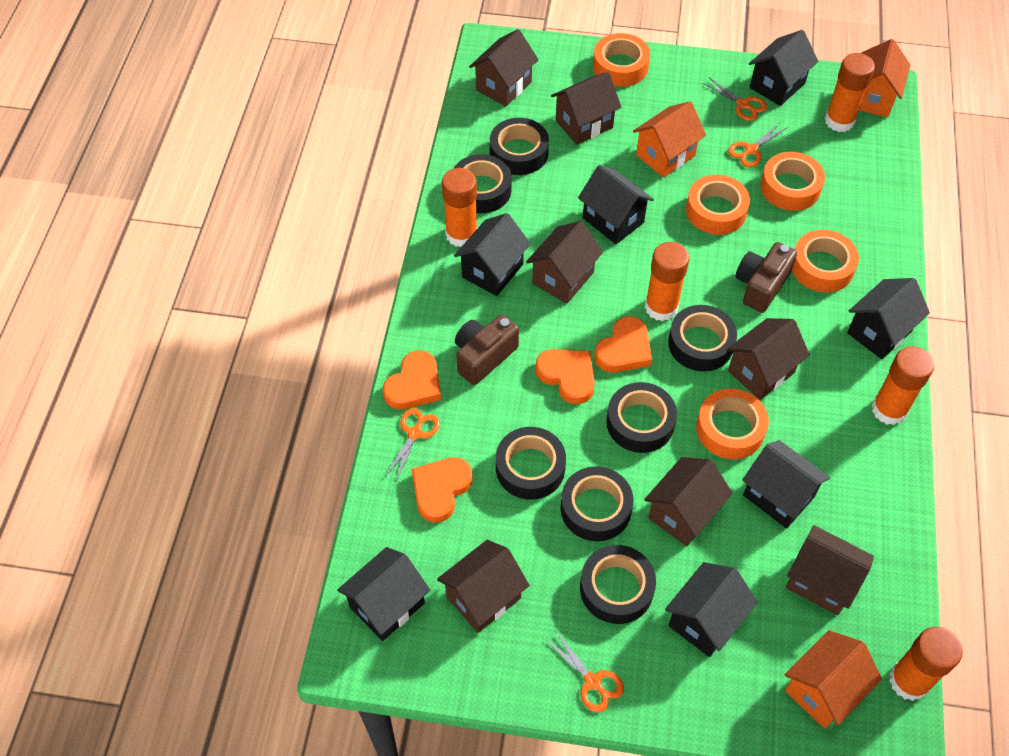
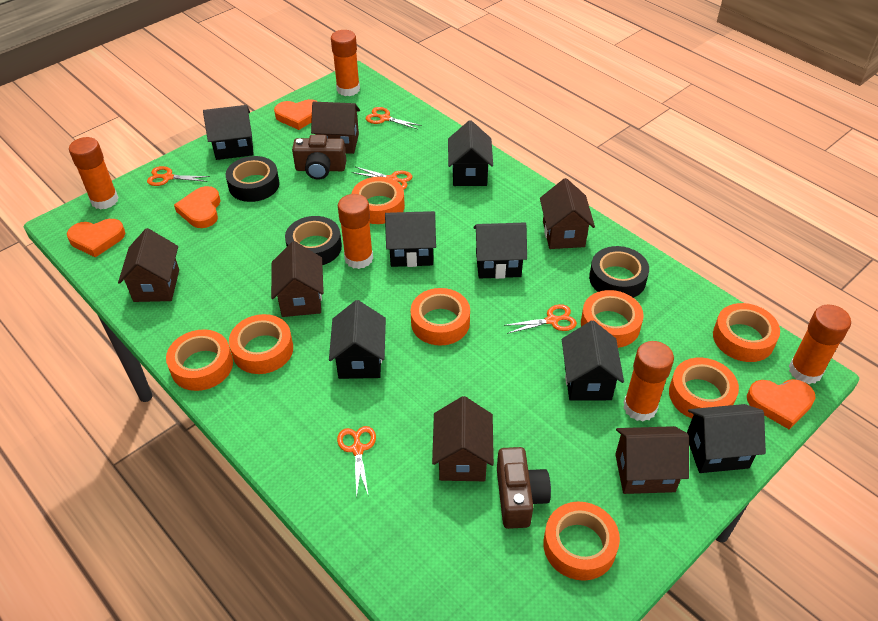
black tape: 7 -> 3
brown house: 7 -> 6
orange house: 3 -> 0
orange scissors: 4 -> 5
orange tape: 5 -> 8

